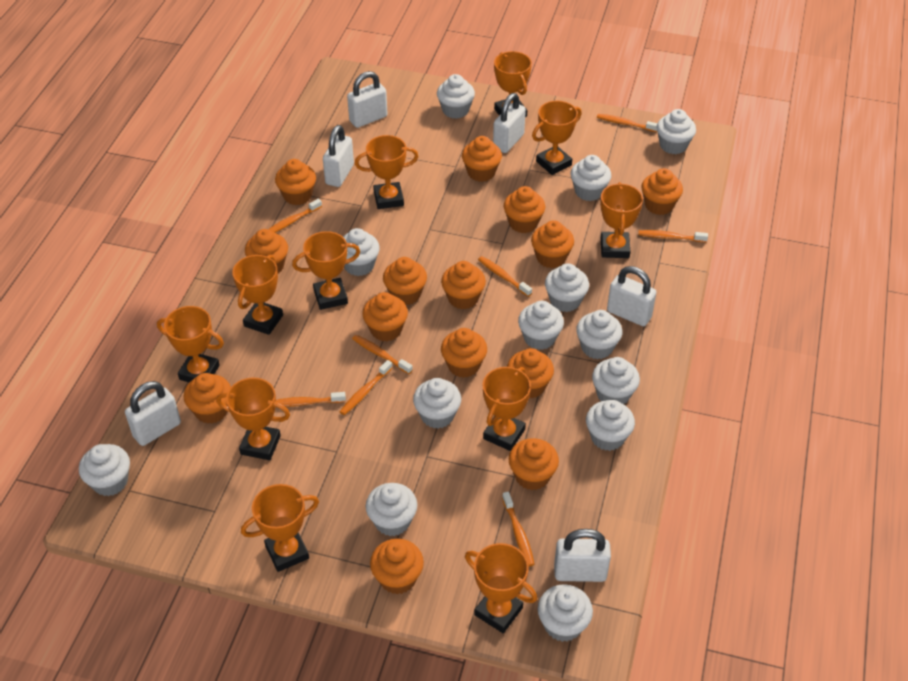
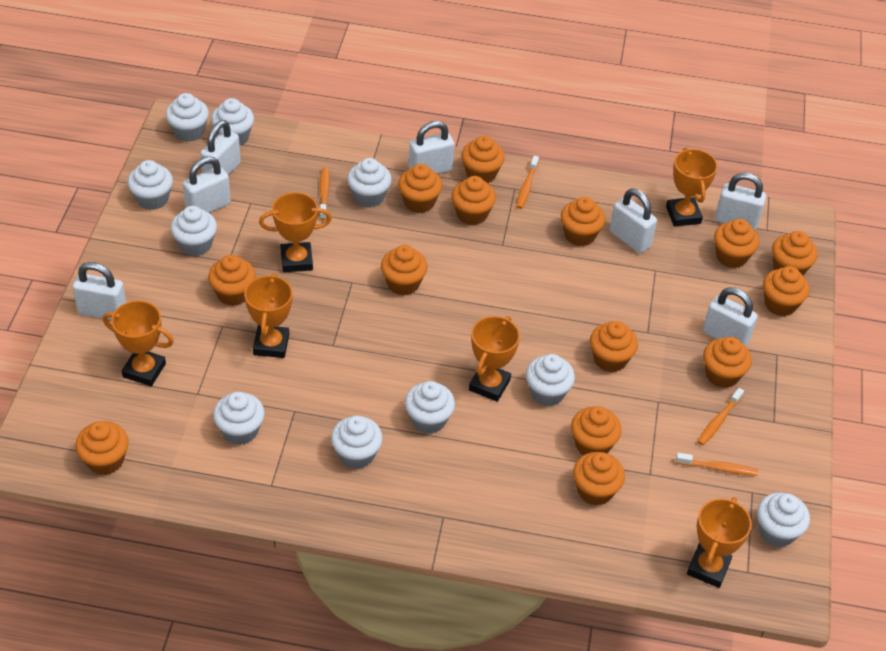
orange toothbrush: 8 -> 4
orange trophy: 11 -> 6
white cupcake: 13 -> 10
white padlock: 6 -> 7

